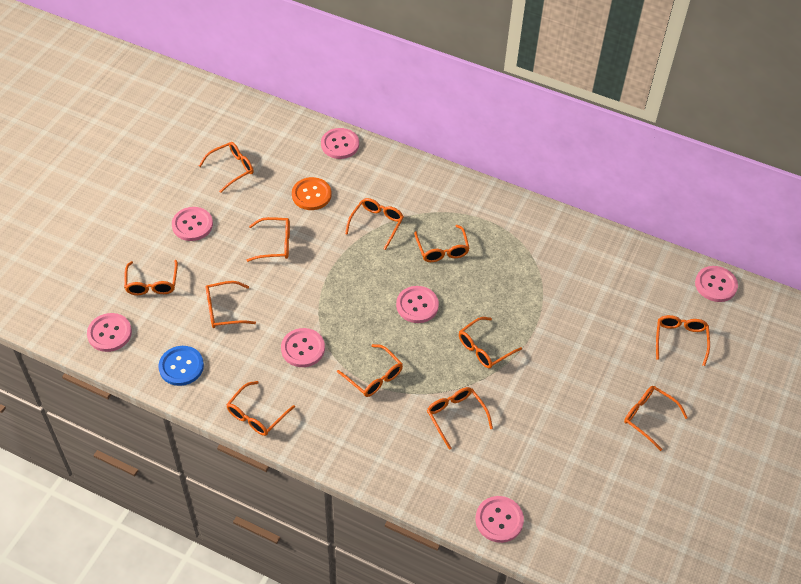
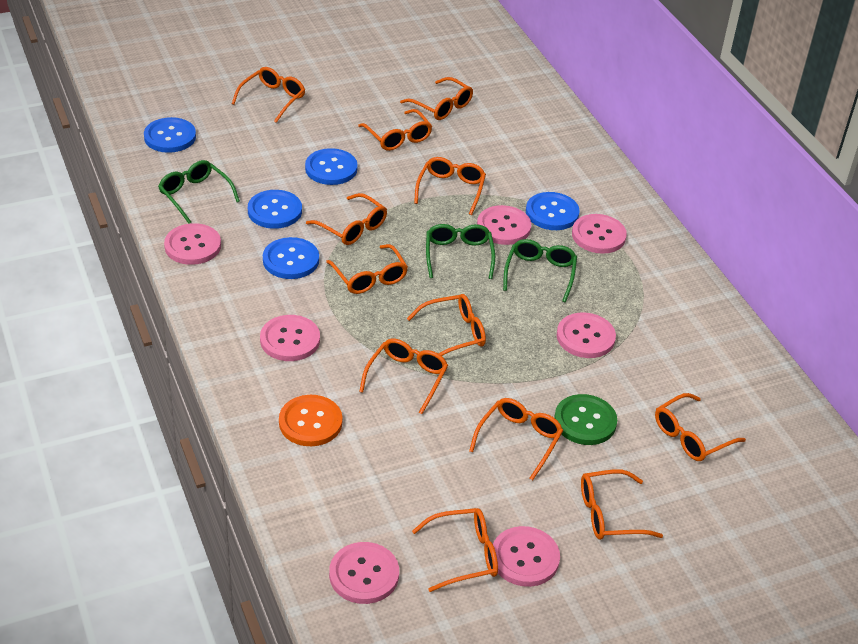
blue button: 1 -> 5
green button: 0 -> 1
green glasses: 0 -> 3

